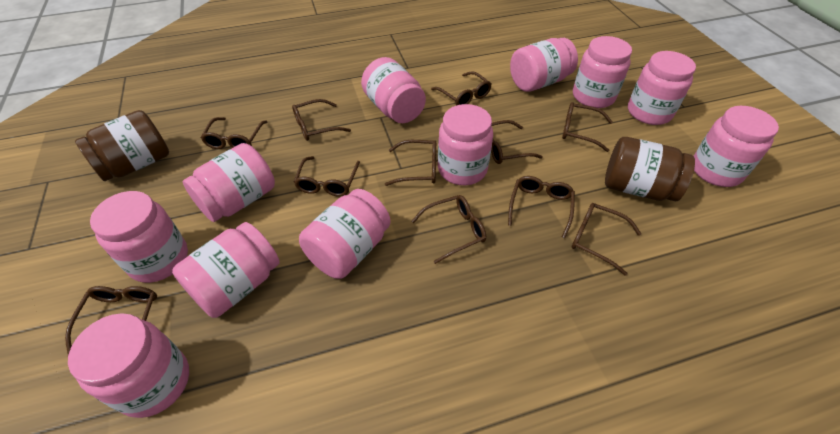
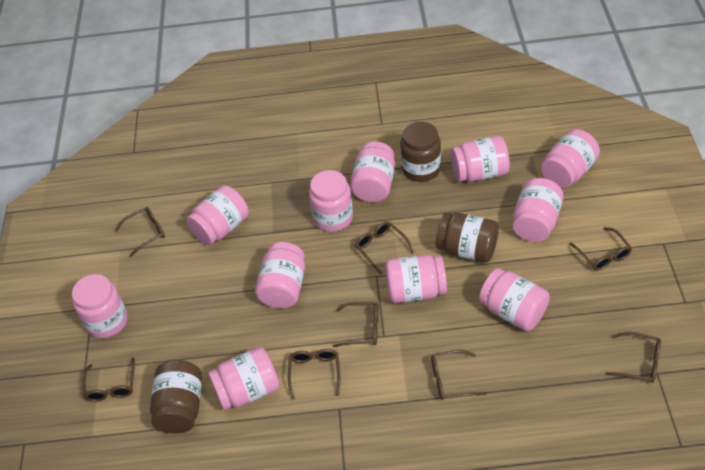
brown glasses: 11 -> 8
brown jar: 2 -> 3

